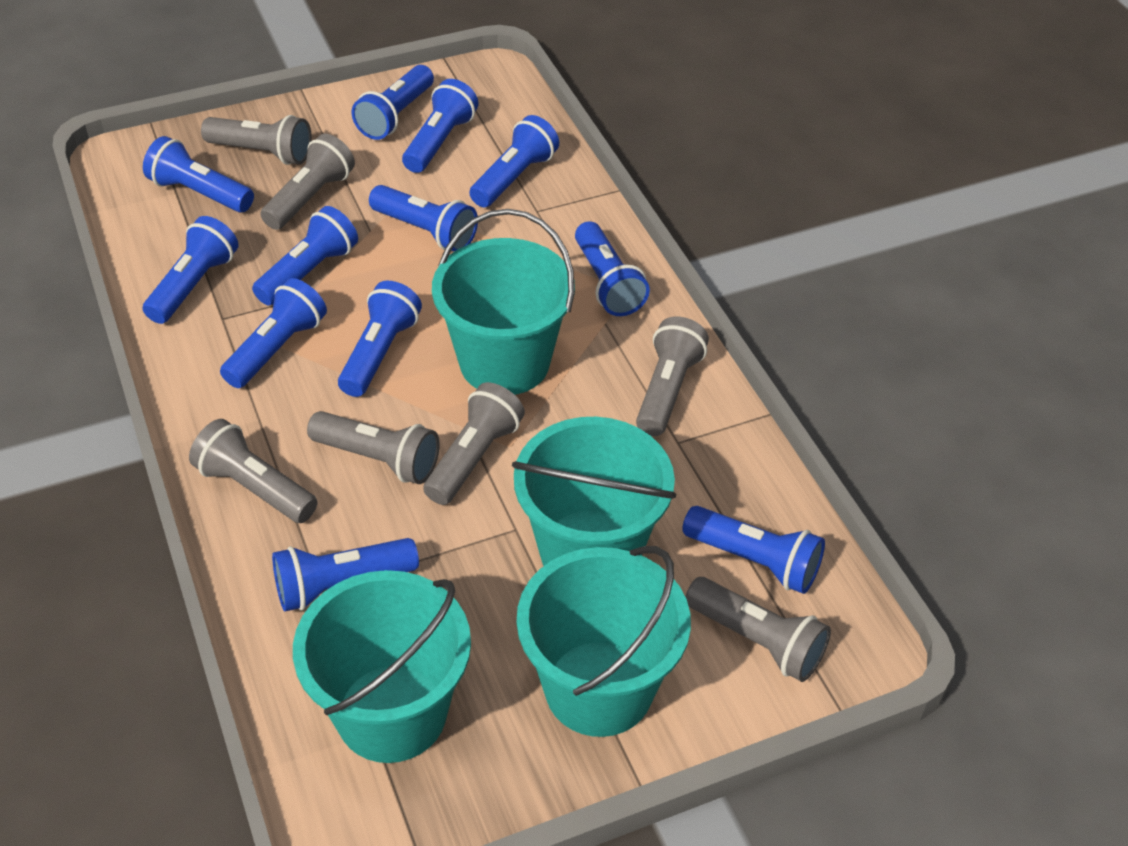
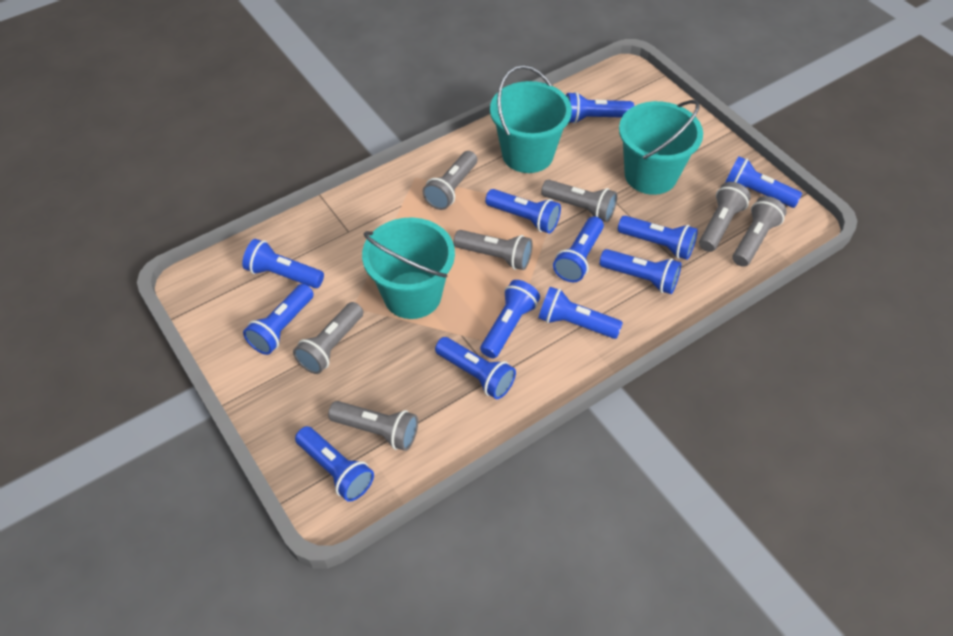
turquoise bucket: 4 -> 3

